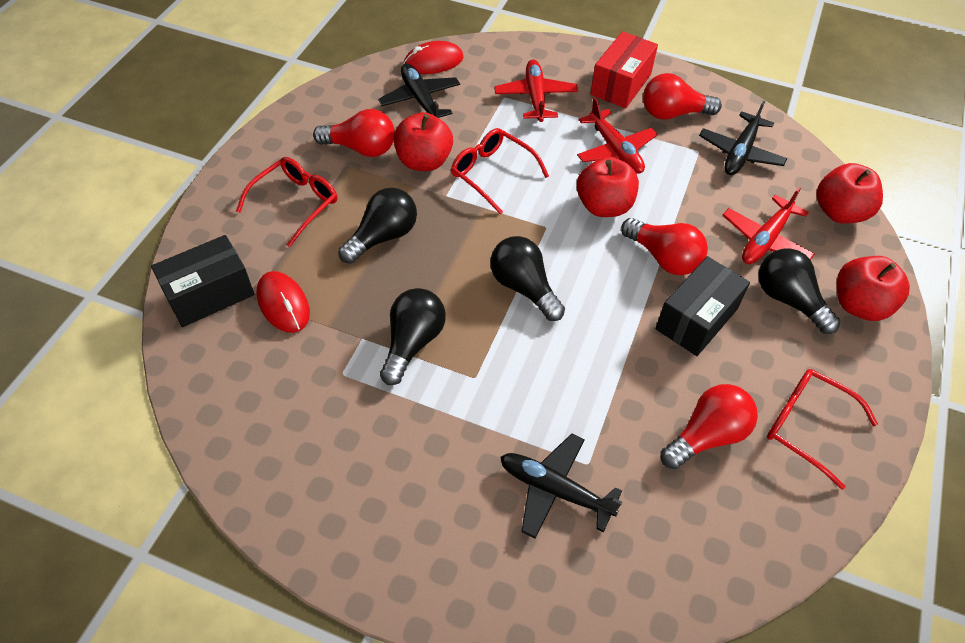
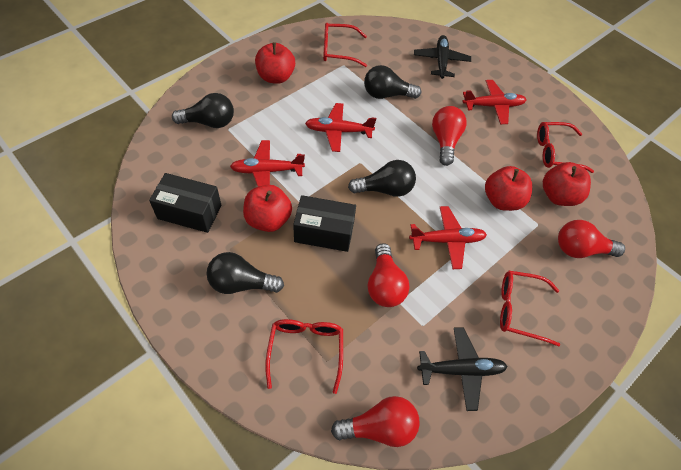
black plane: 3 -> 2
red box: 1 -> 0
red glasses: 3 -> 4
red mouse: 2 -> 0
red plane: 3 -> 4

